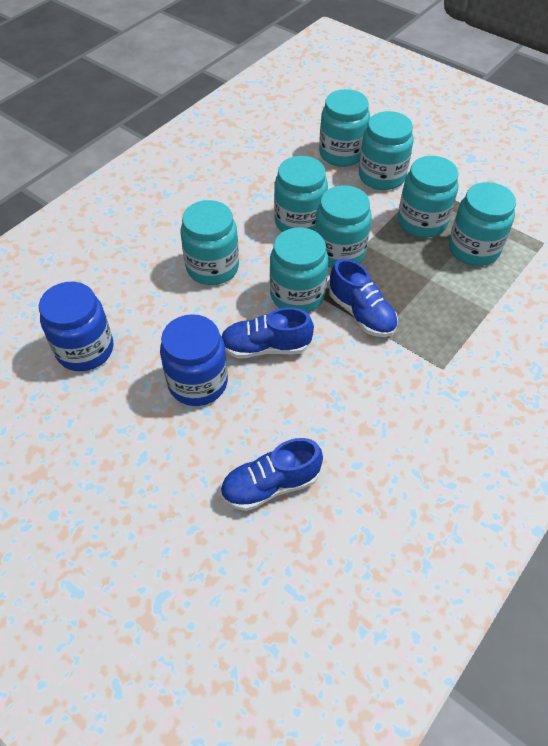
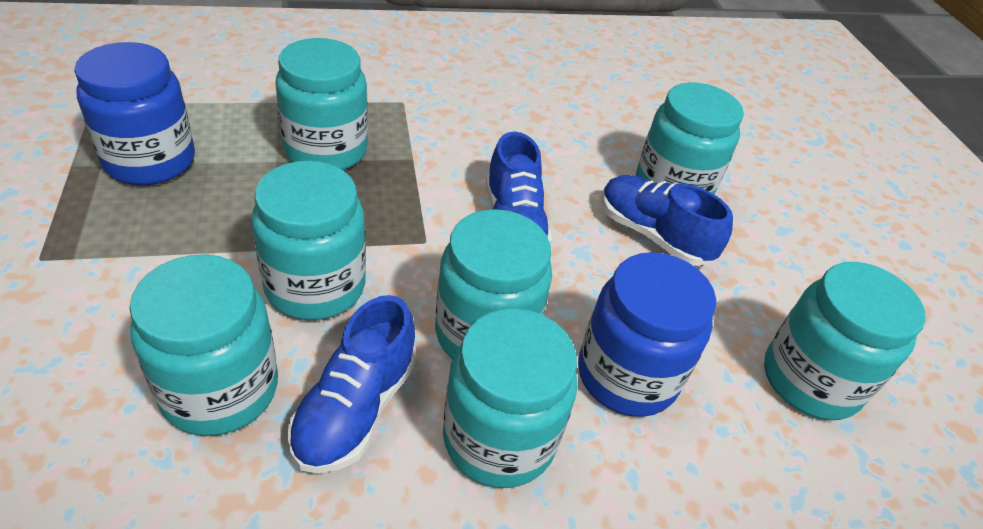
turquoise jar: 8 -> 7

